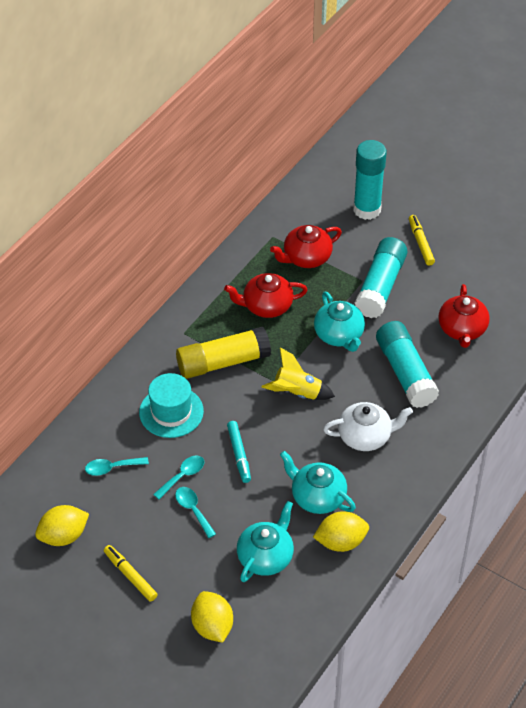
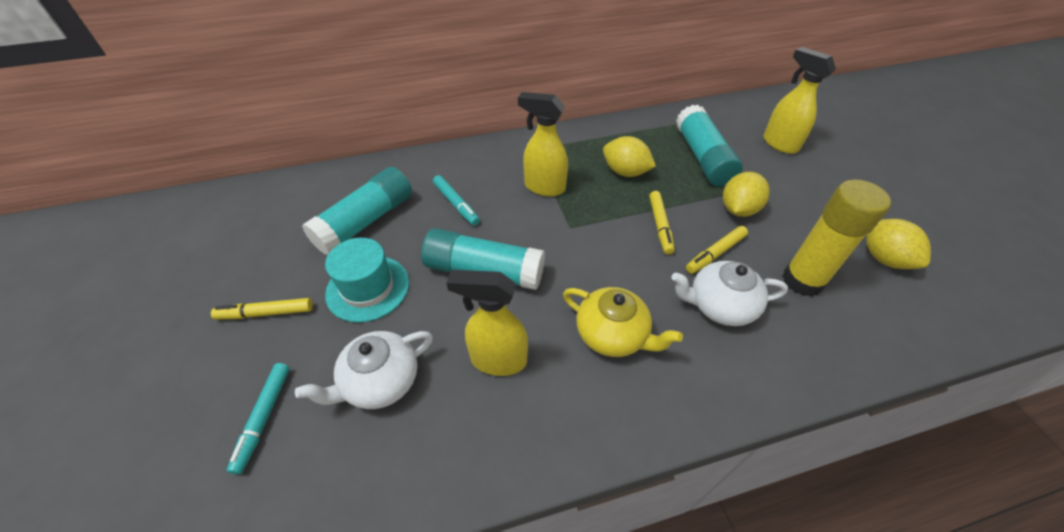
red teapot: 3 -> 0
turquoise marker: 1 -> 2
turquoise spoon: 3 -> 0
turquoise teapot: 3 -> 0
white teapot: 1 -> 2
yellow marker: 2 -> 3
yellow rocket: 1 -> 0
yellow spray bottle: 0 -> 3
yellow teapot: 0 -> 1

